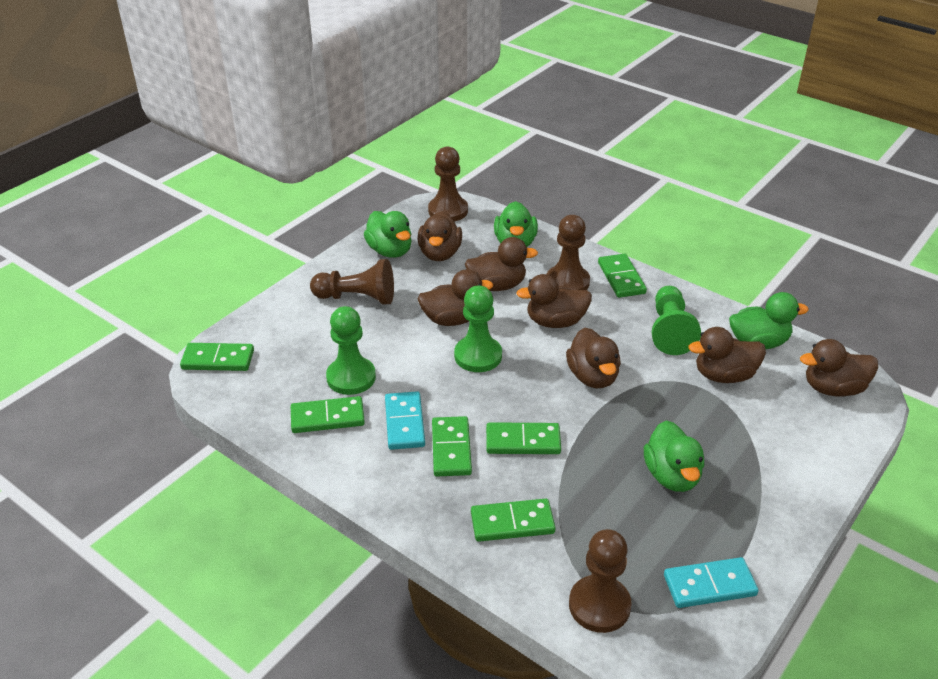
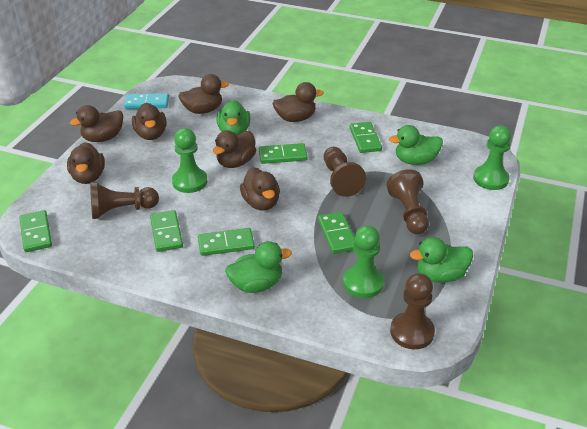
turquoise domino: 2 -> 1

